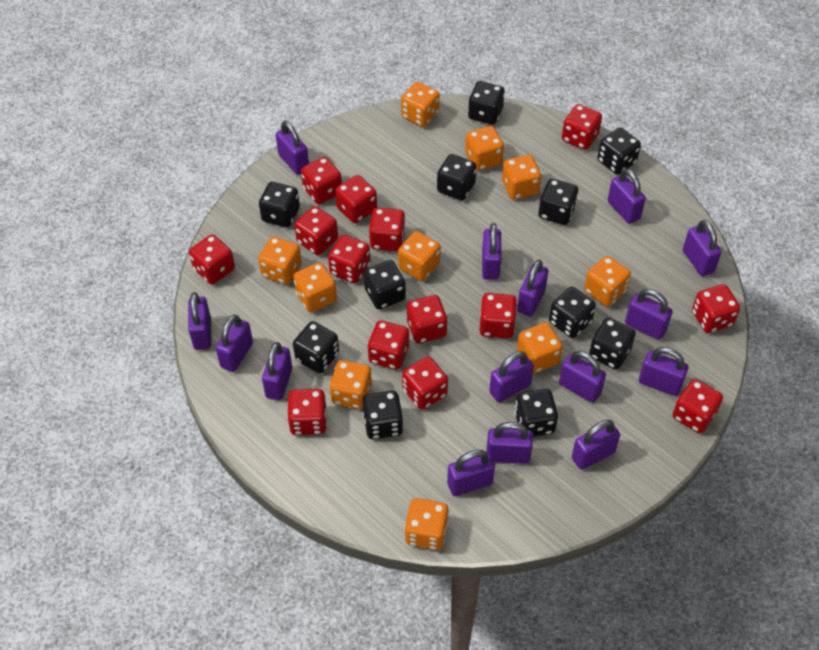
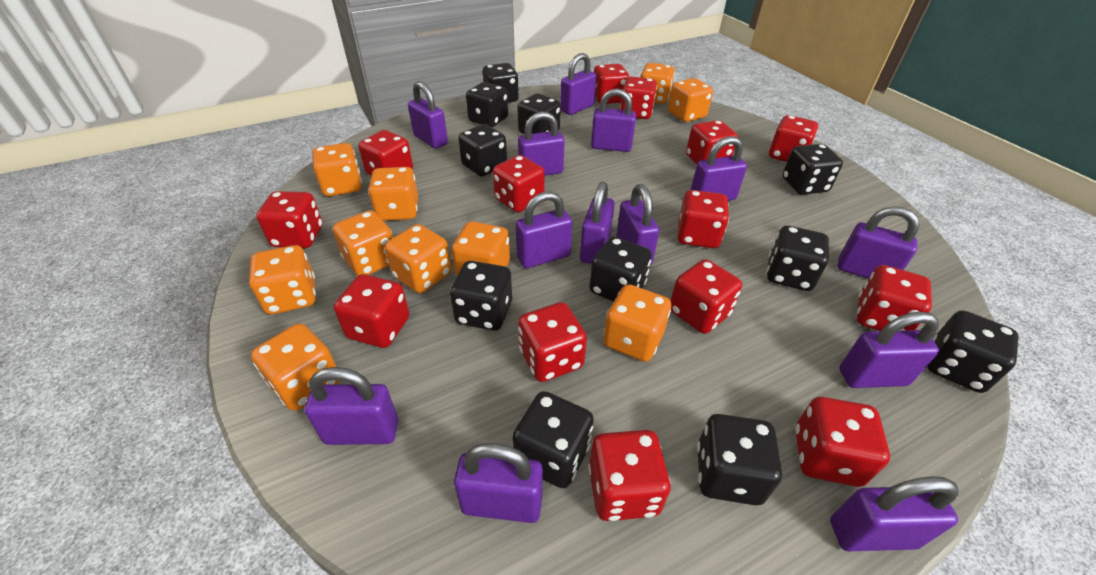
purple padlock: 15 -> 13

